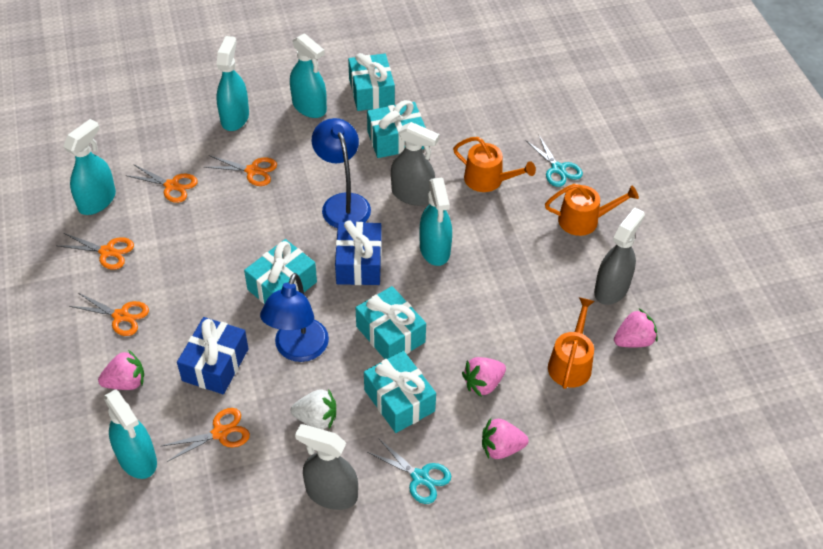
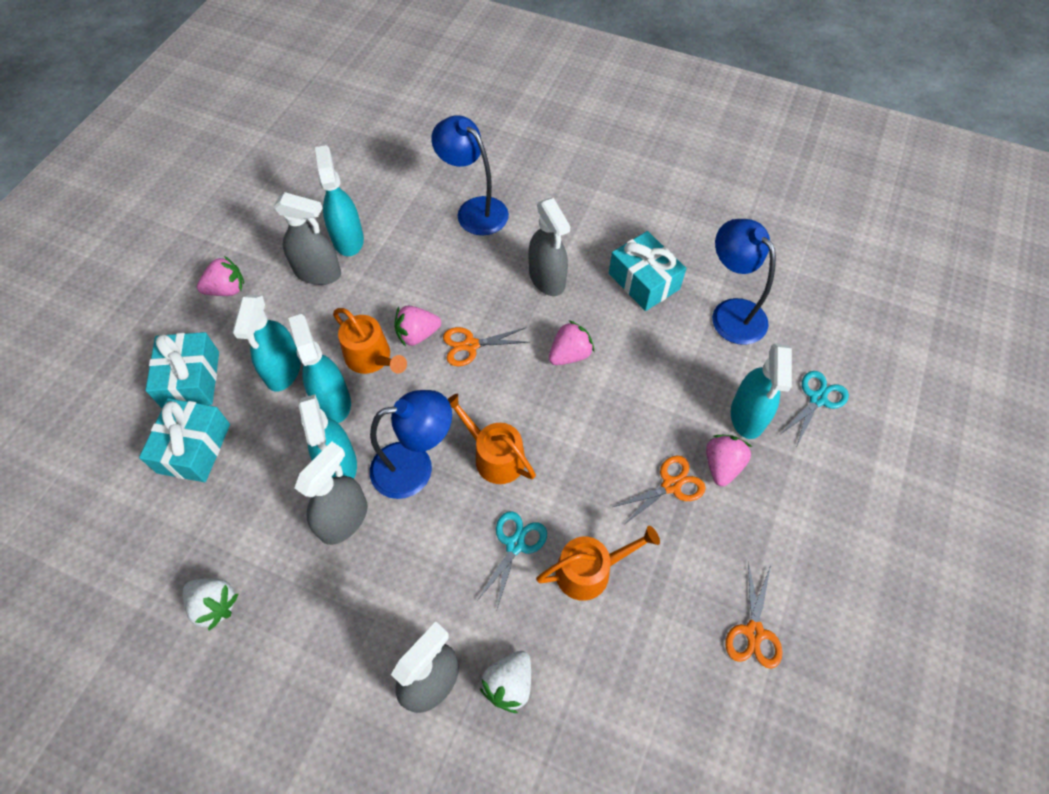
blue gift: 2 -> 0
blue lamp: 2 -> 3
grey spray bottle: 3 -> 4
orange scissors: 5 -> 3
turquoise gift: 5 -> 3
white strawberry: 1 -> 2

